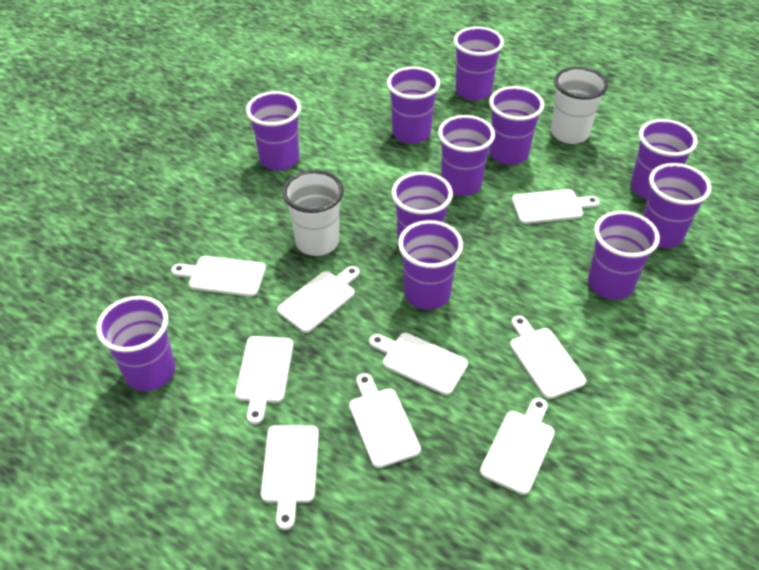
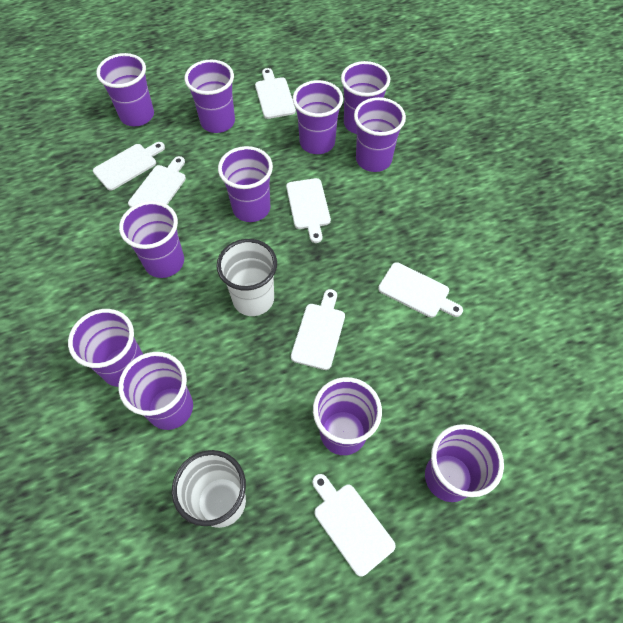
white cutting board: 9 -> 7

